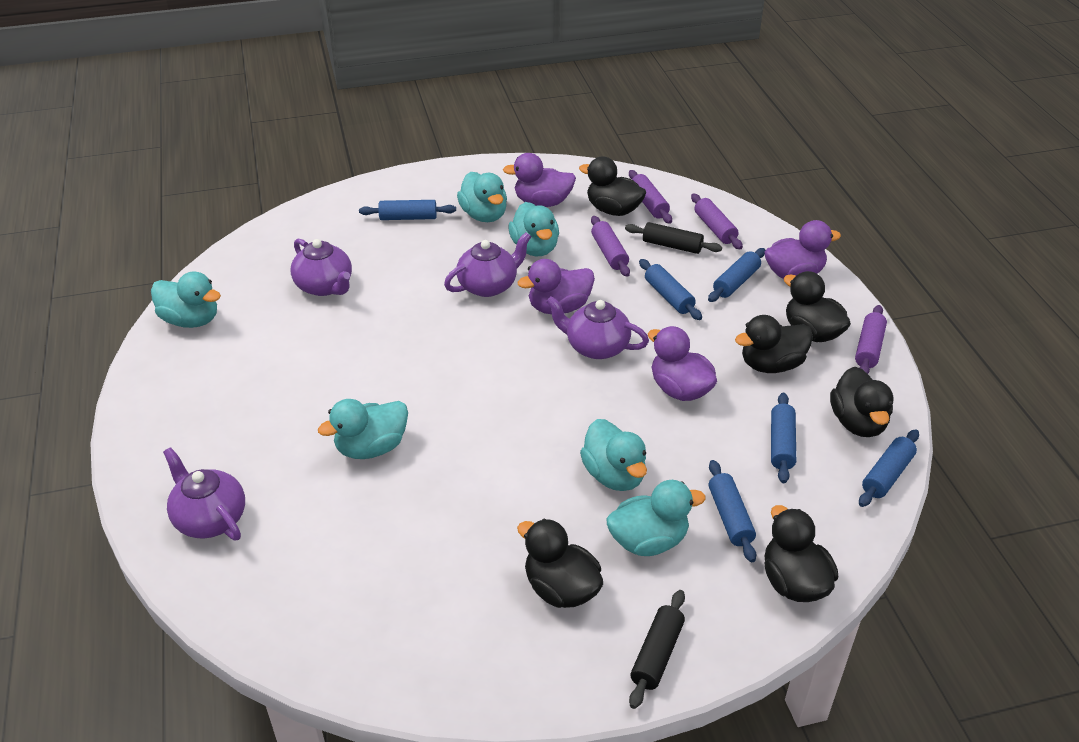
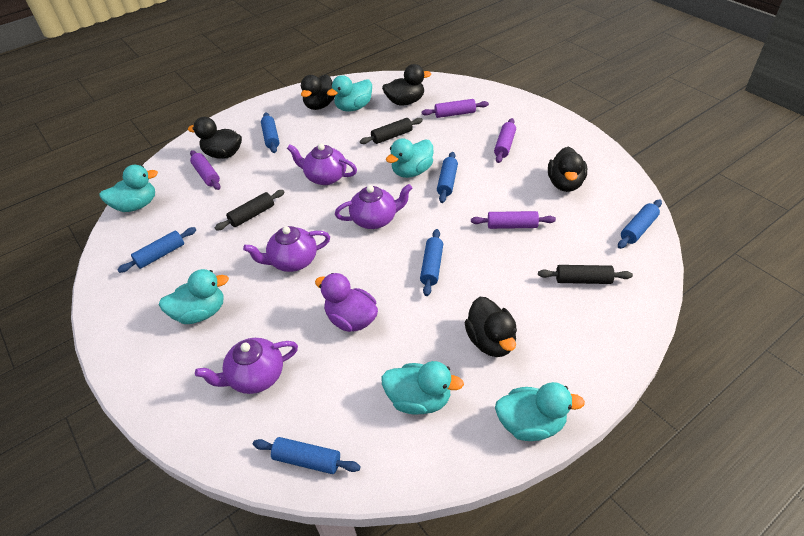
black duck: 6 -> 5
black rolling pin: 2 -> 3
purple duck: 4 -> 1

